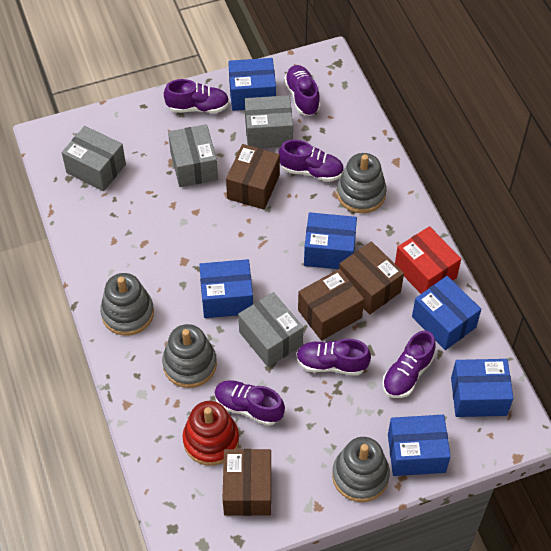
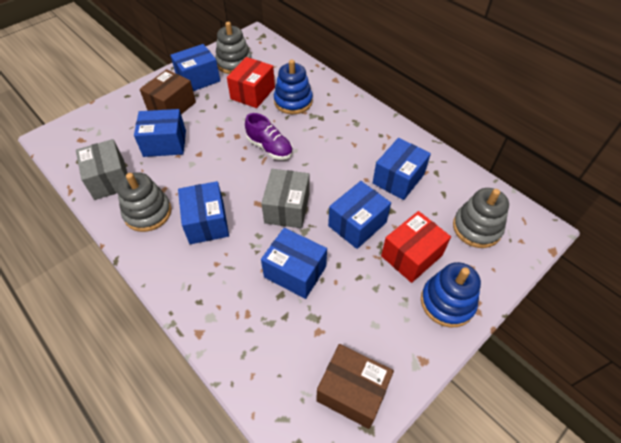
blue stacking toy: 0 -> 2
brown box: 4 -> 2
grey box: 4 -> 2
grey stacking toy: 4 -> 3
purple shoe: 6 -> 1
red box: 1 -> 2
red stacking toy: 1 -> 0

